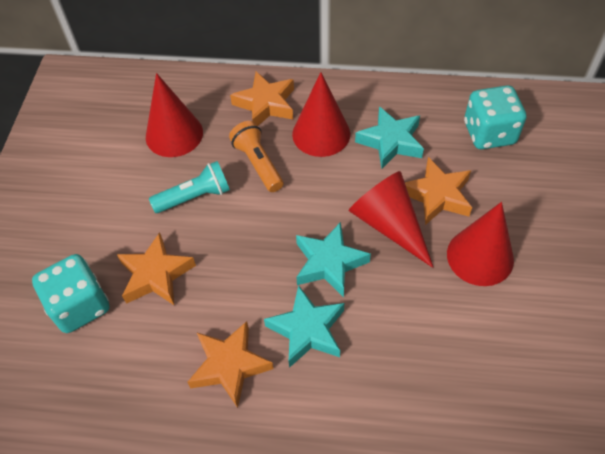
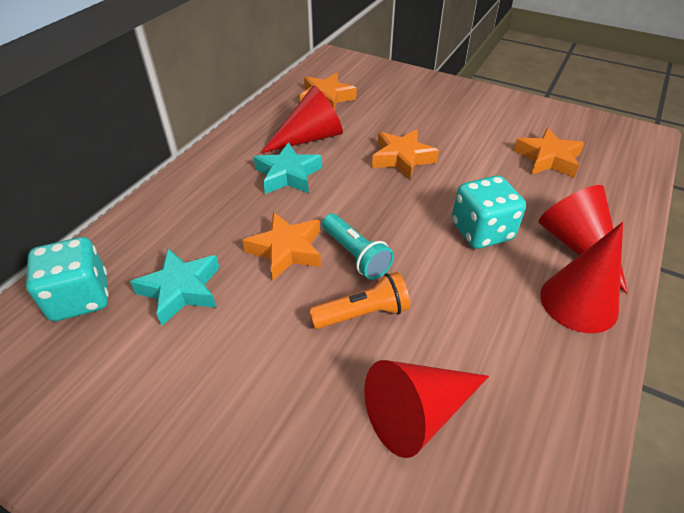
turquoise star: 3 -> 2

